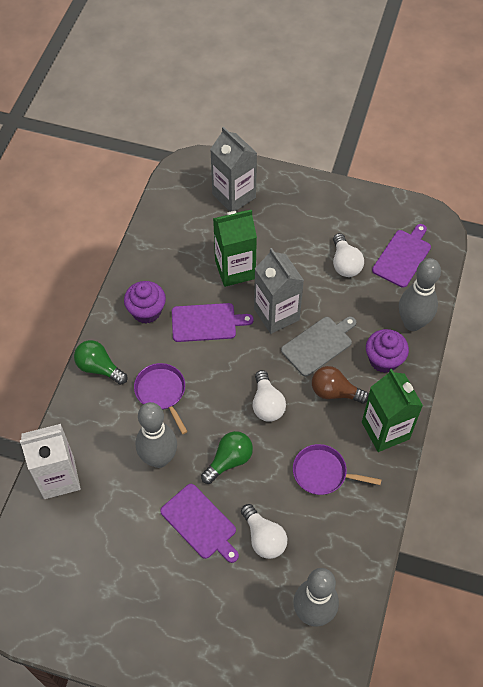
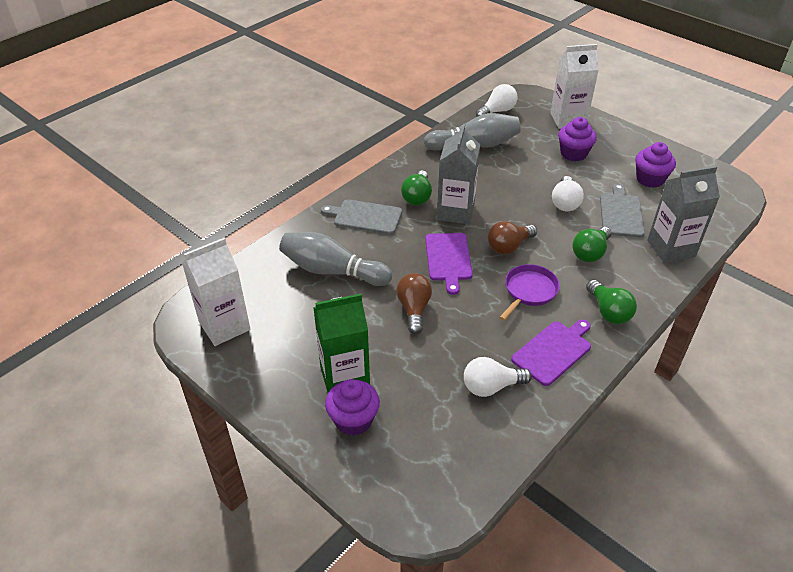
brown light bulb: 1 -> 2
green carton: 2 -> 1
green light bulb: 2 -> 3
grey bowling pin: 3 -> 2
grey cutting board: 1 -> 2
purple cupcake: 2 -> 3
purple cutting board: 3 -> 2
purple pan: 2 -> 1
white carton: 1 -> 2

